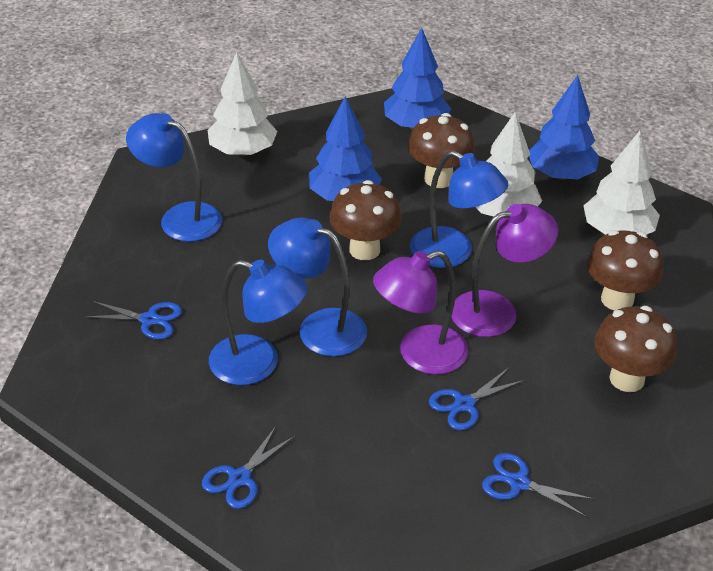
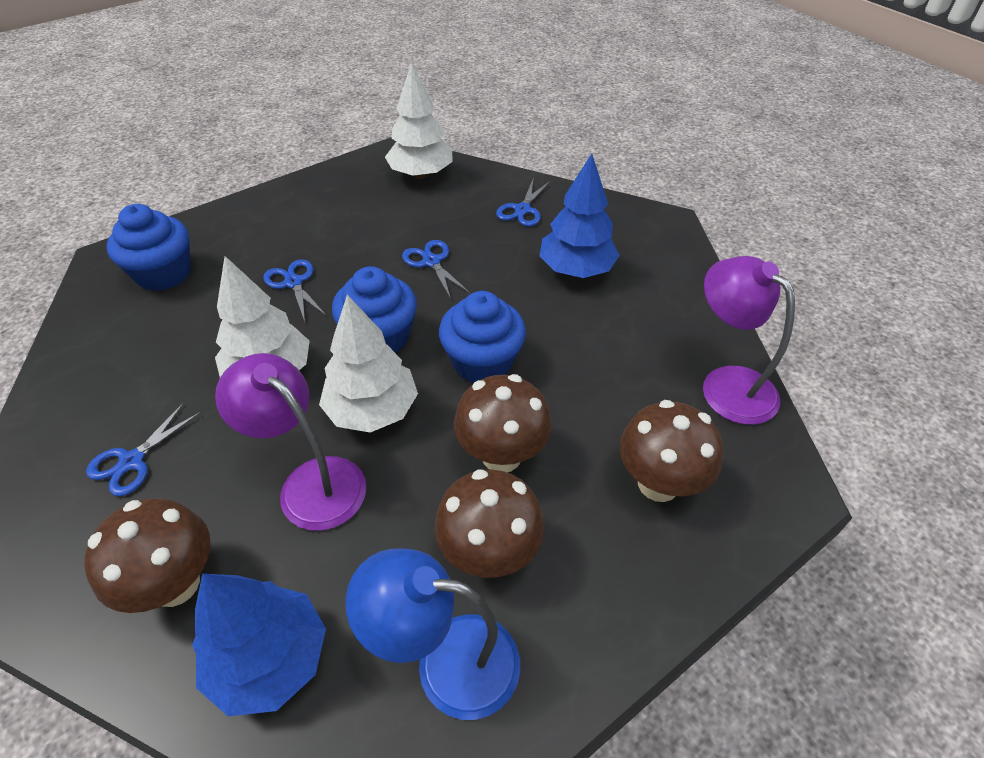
blue cupcake: 0 -> 3
blue lamp: 4 -> 1
blue tree: 3 -> 2

